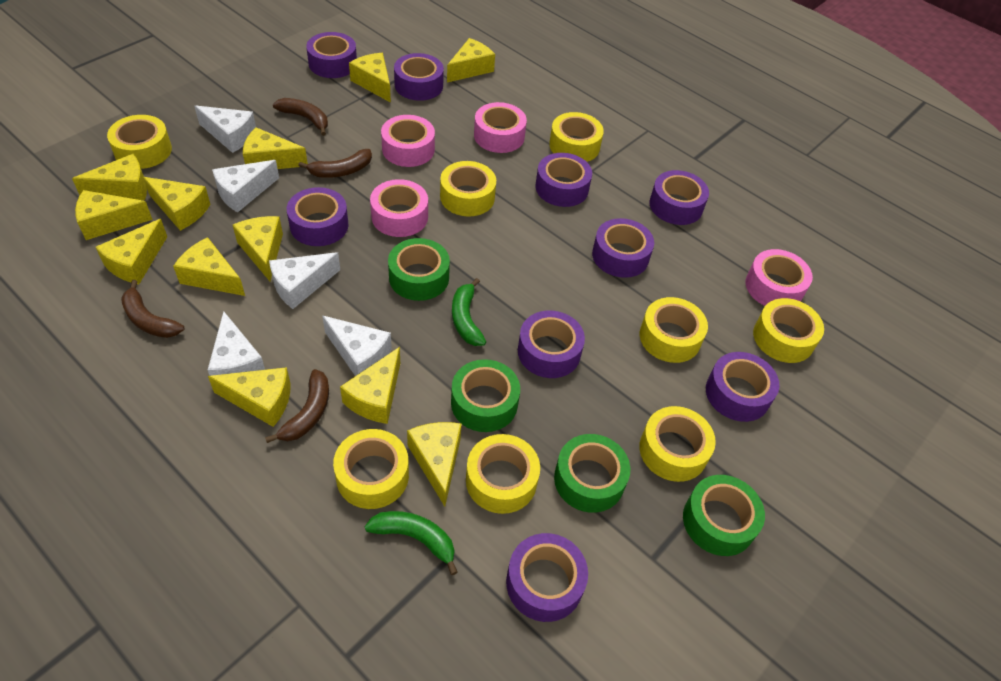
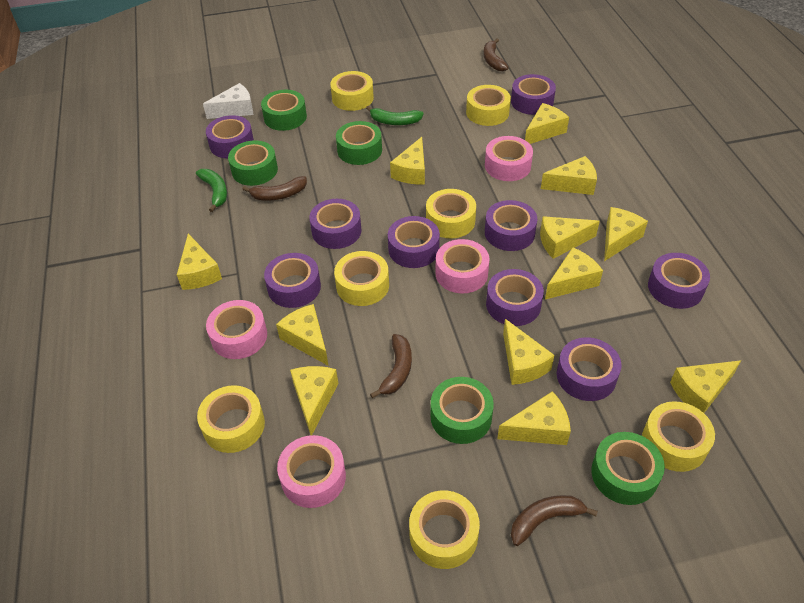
green tape: 4 -> 5
white cheese: 5 -> 1
yellow tape: 8 -> 7

